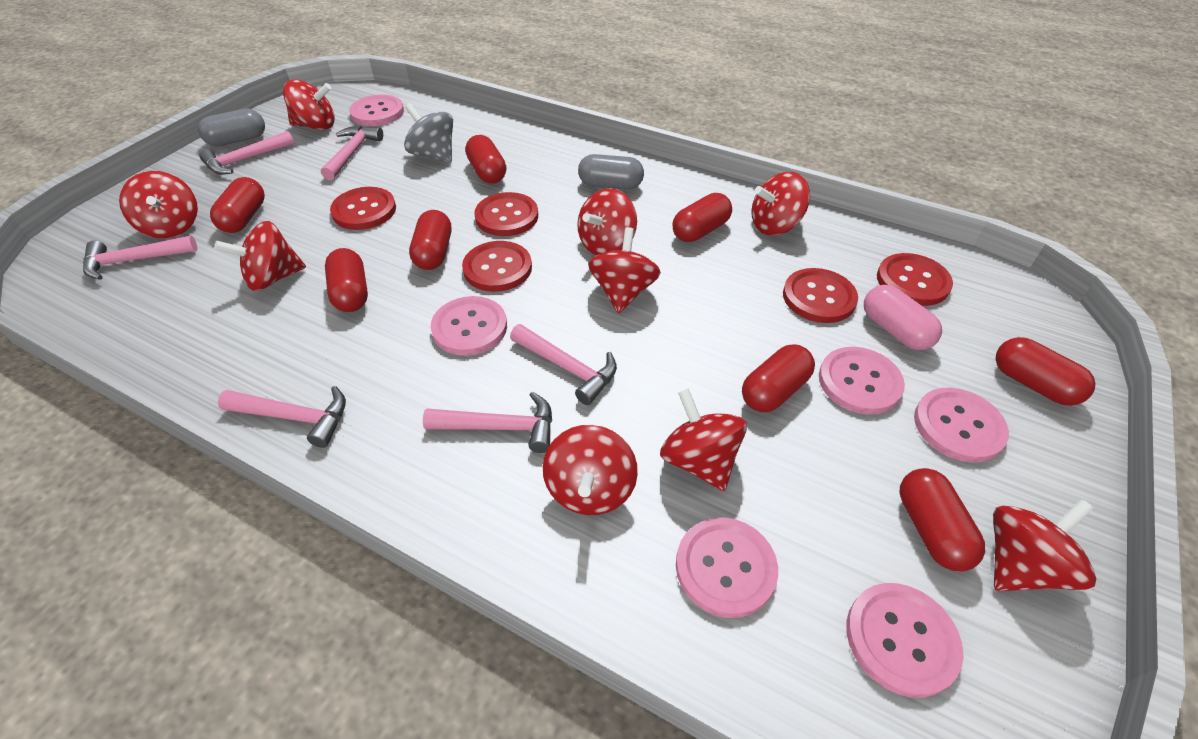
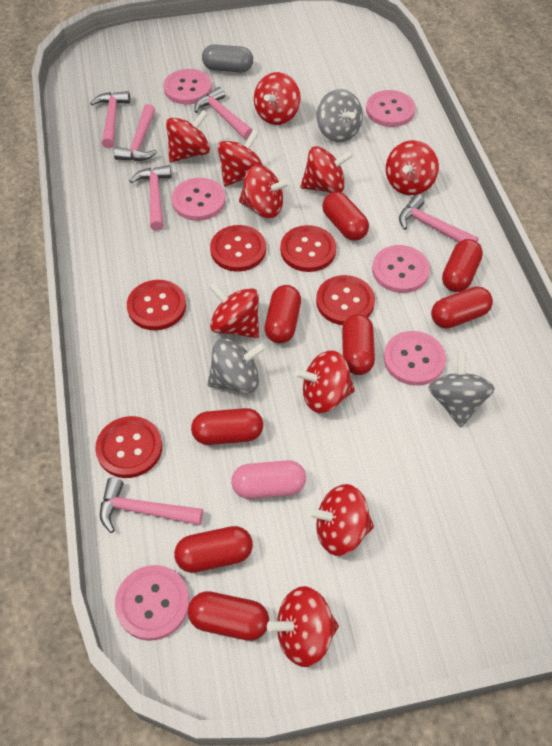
grey capsule: 2 -> 1
grey spinning top: 1 -> 3
red spinning top: 9 -> 10

